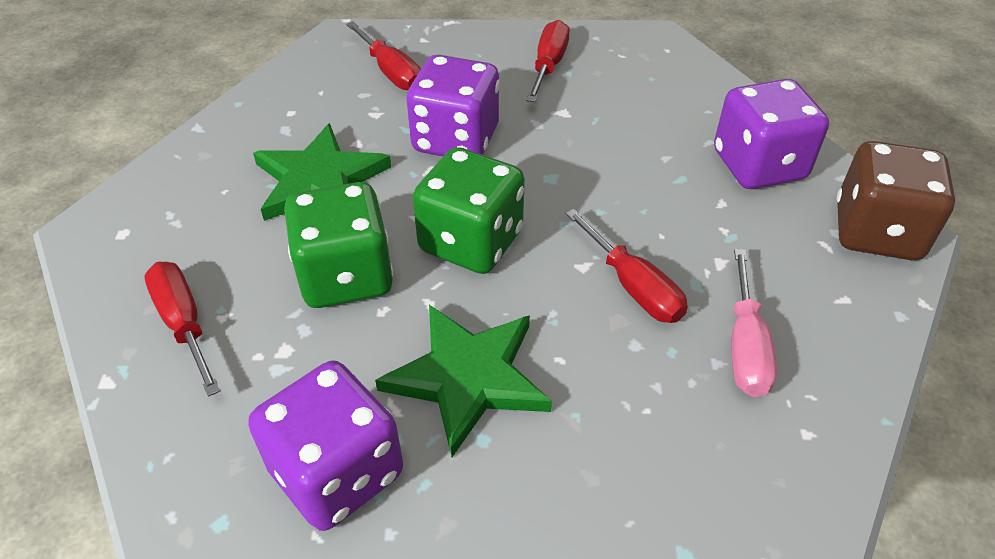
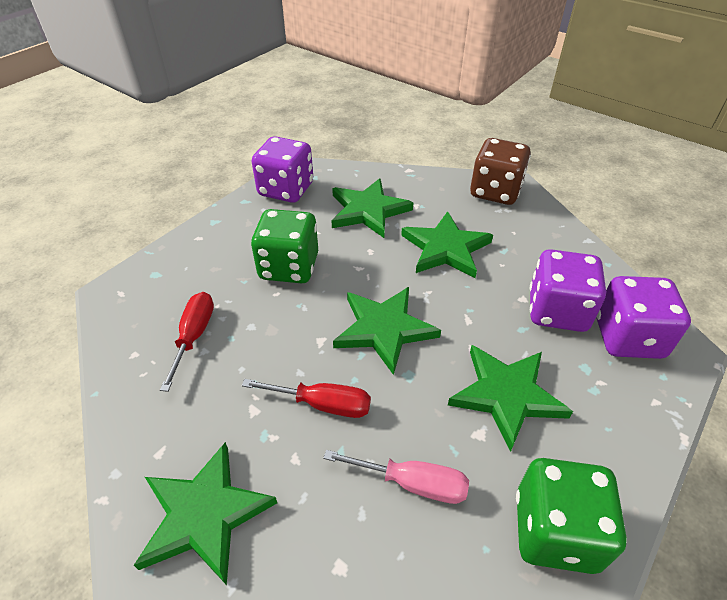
green star: 2 -> 5
red screwdriver: 4 -> 2

